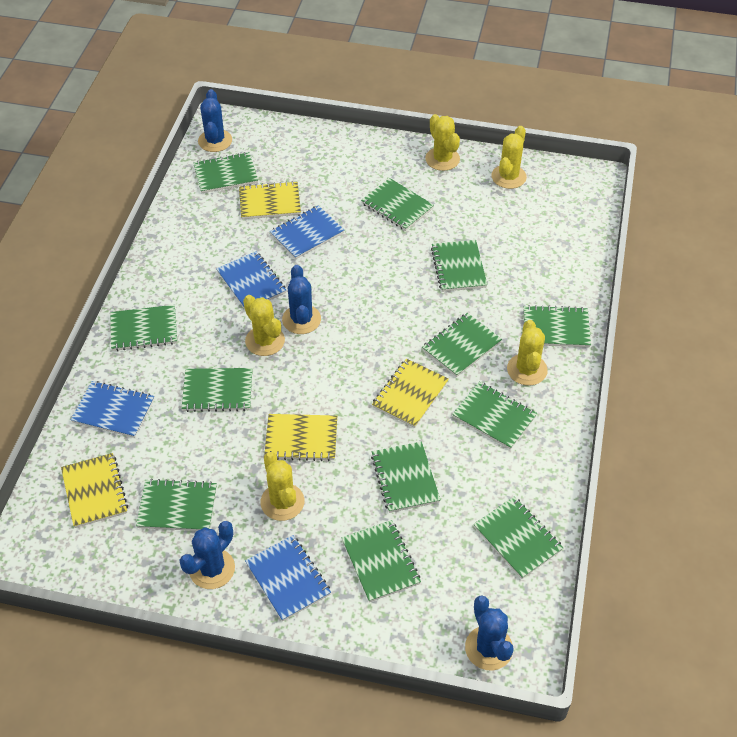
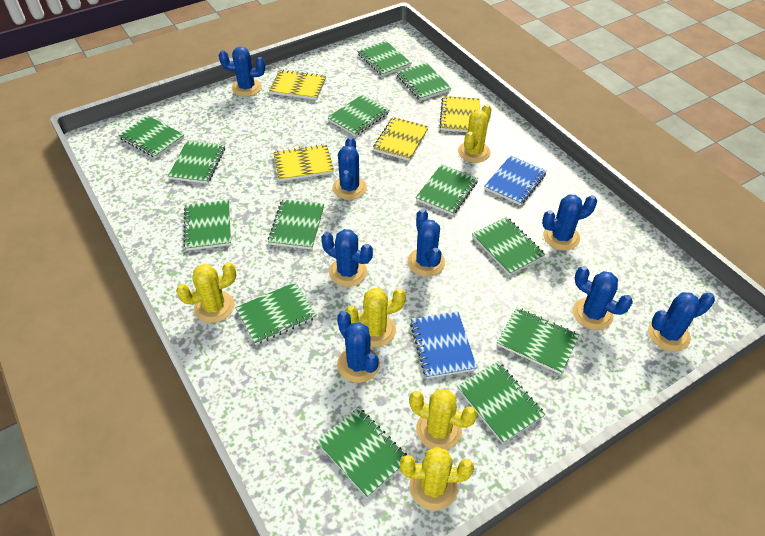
blue cactus: 4 -> 8
blue notebook: 4 -> 2
green notebook: 12 -> 13

